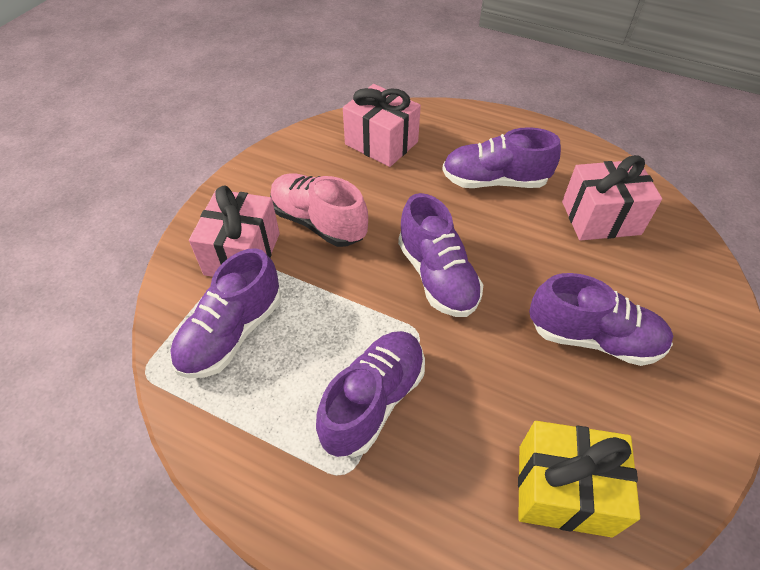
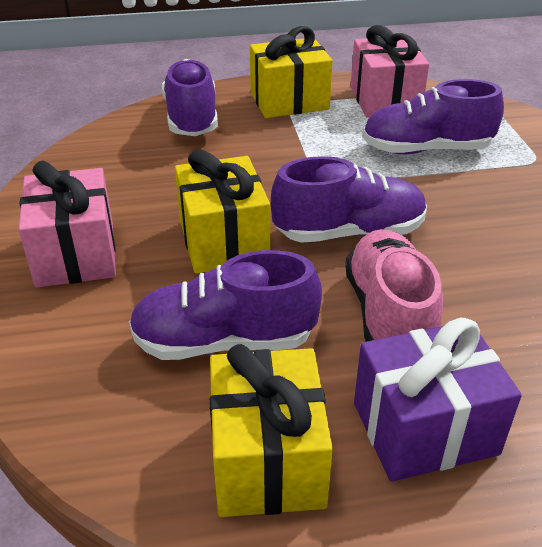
pink gift: 3 -> 2
purple gift: 0 -> 1
purple shoe: 5 -> 4
yellow gift: 1 -> 3

